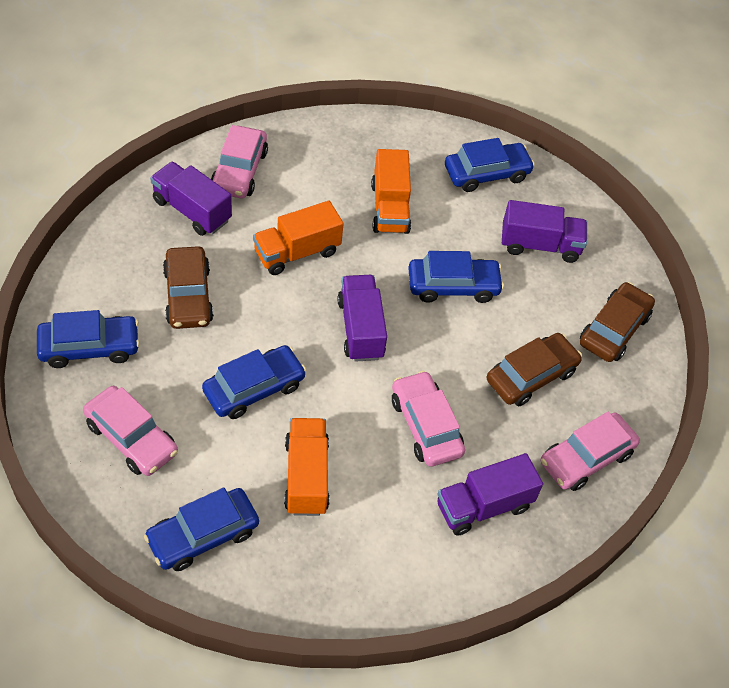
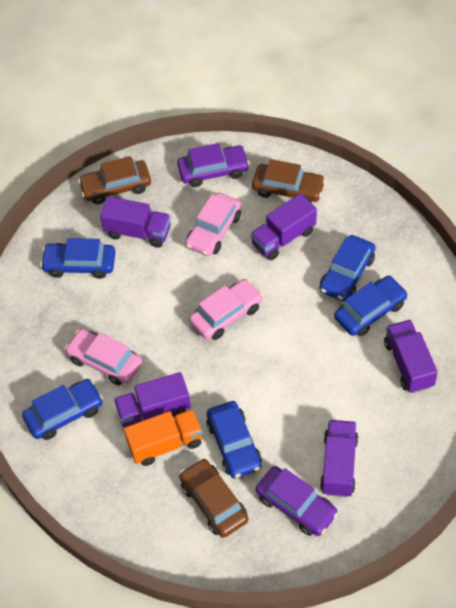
orange truck: 3 -> 1
pink car: 4 -> 3
purple car: 0 -> 2
purple truck: 4 -> 5

